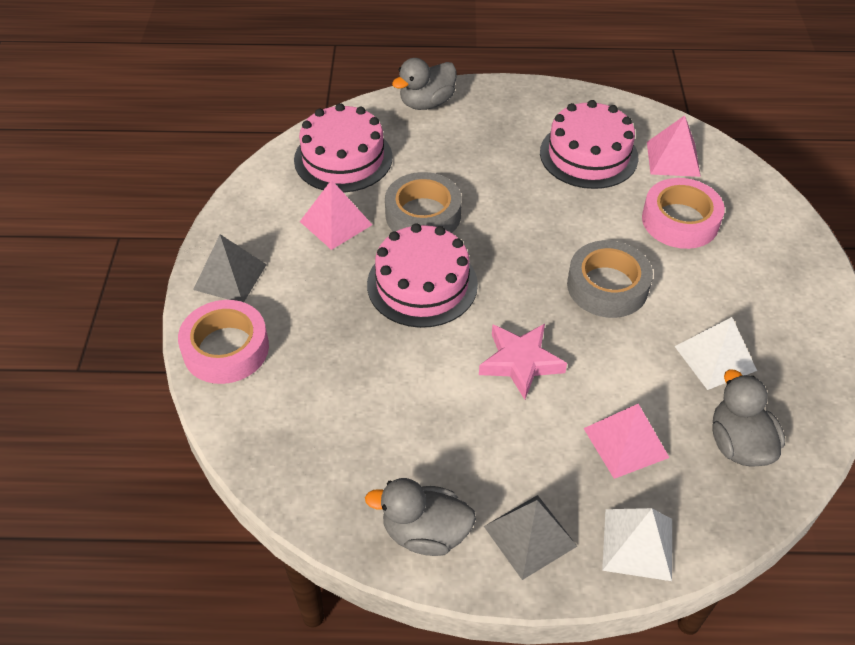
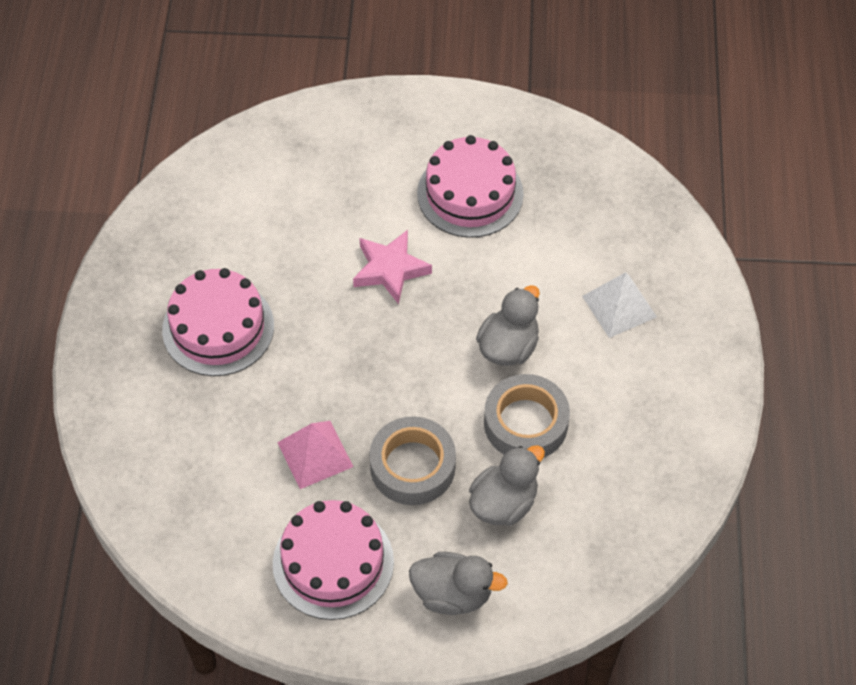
grey pyramid: 2 -> 0
pink pyramid: 3 -> 1
pink tape: 2 -> 0
white pyramid: 2 -> 1

